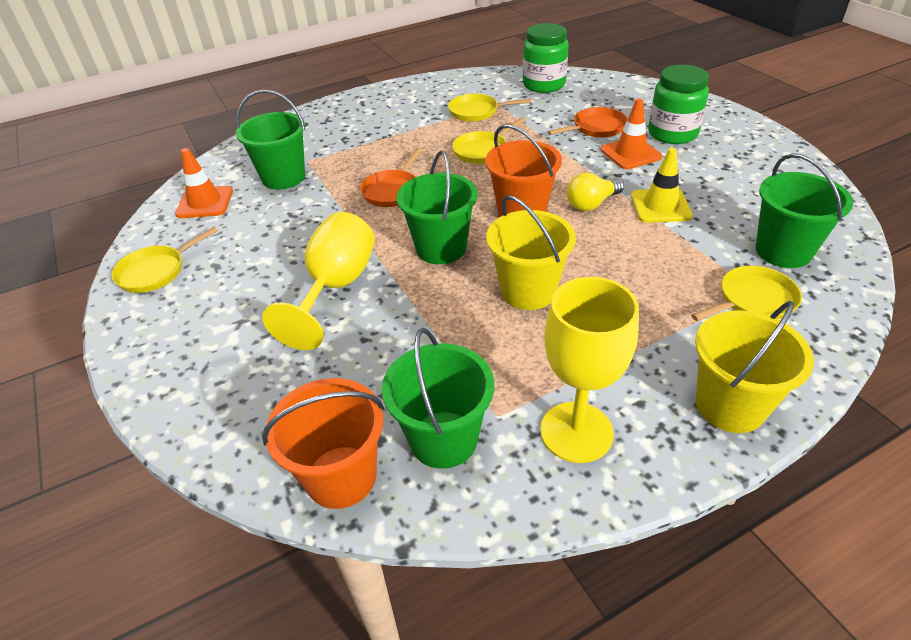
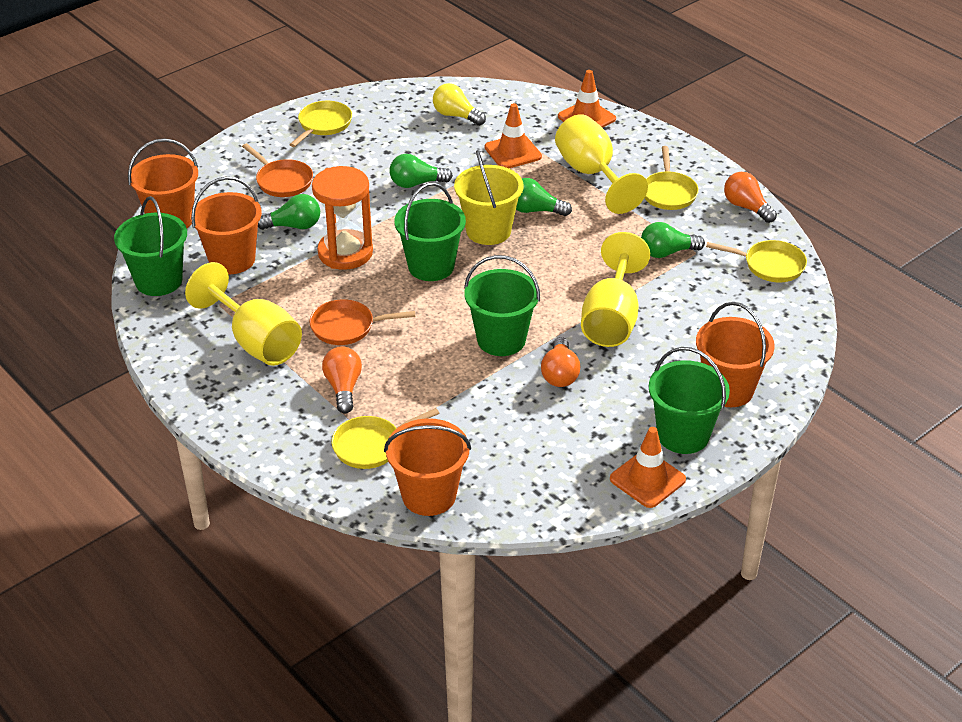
green jar: 2 -> 0
green light bulb: 0 -> 4
orange bucket: 2 -> 4
orange hourglass: 0 -> 1
orange light bulb: 0 -> 3
orange traffic cone: 2 -> 3
yellow bucket: 2 -> 1
yellow goblet: 2 -> 3
yellow traffic cone: 1 -> 0

